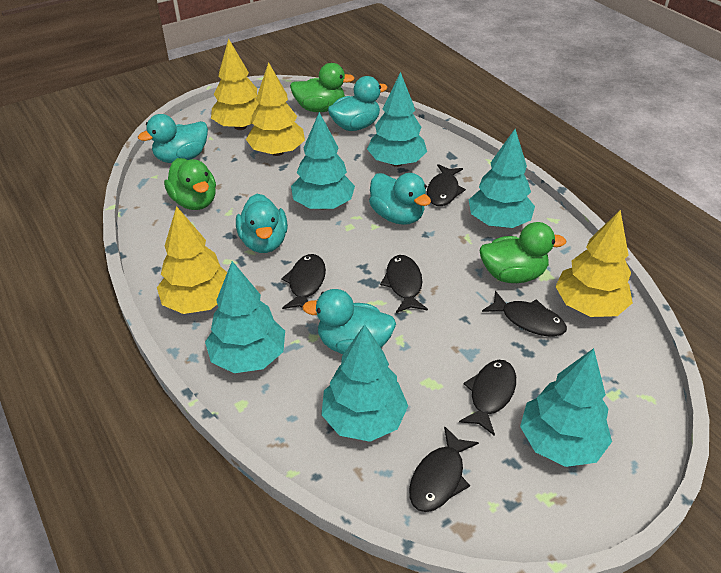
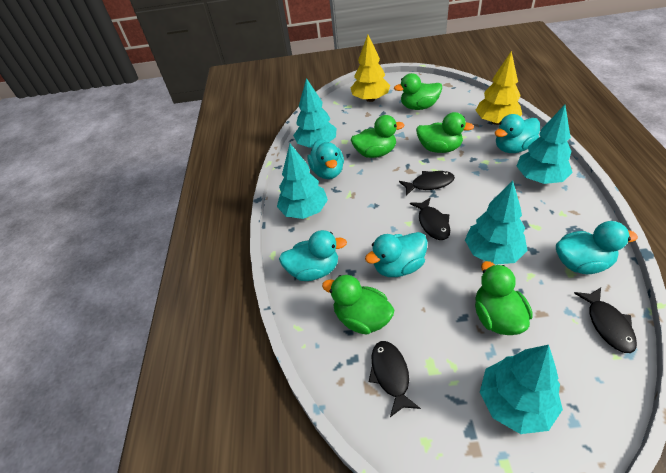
black fish: 6 -> 4
green duck: 3 -> 5
turquoise tree: 6 -> 5
yellow tree: 4 -> 2

